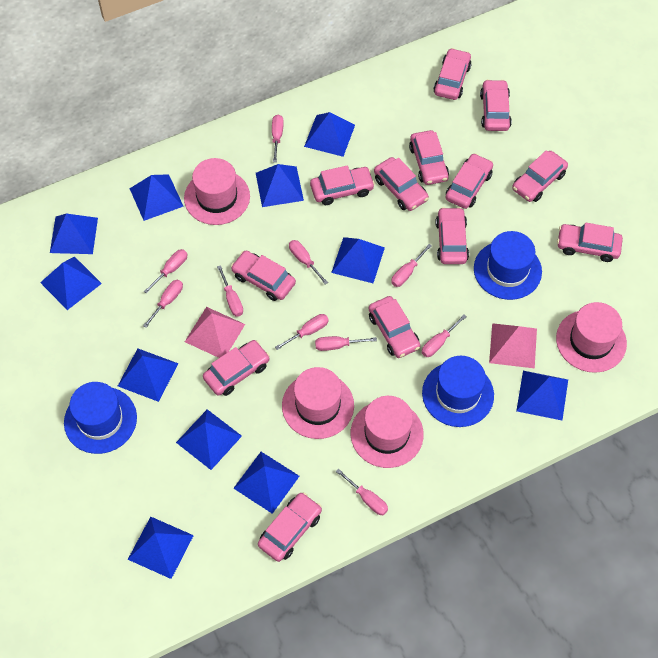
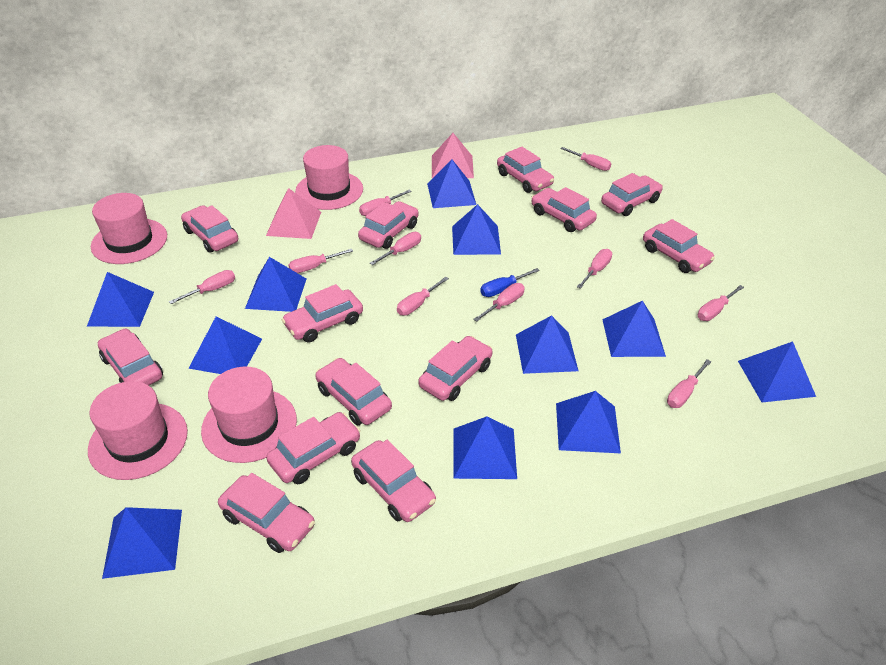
blue hat: 3 -> 0
blue screwdriver: 0 -> 1

